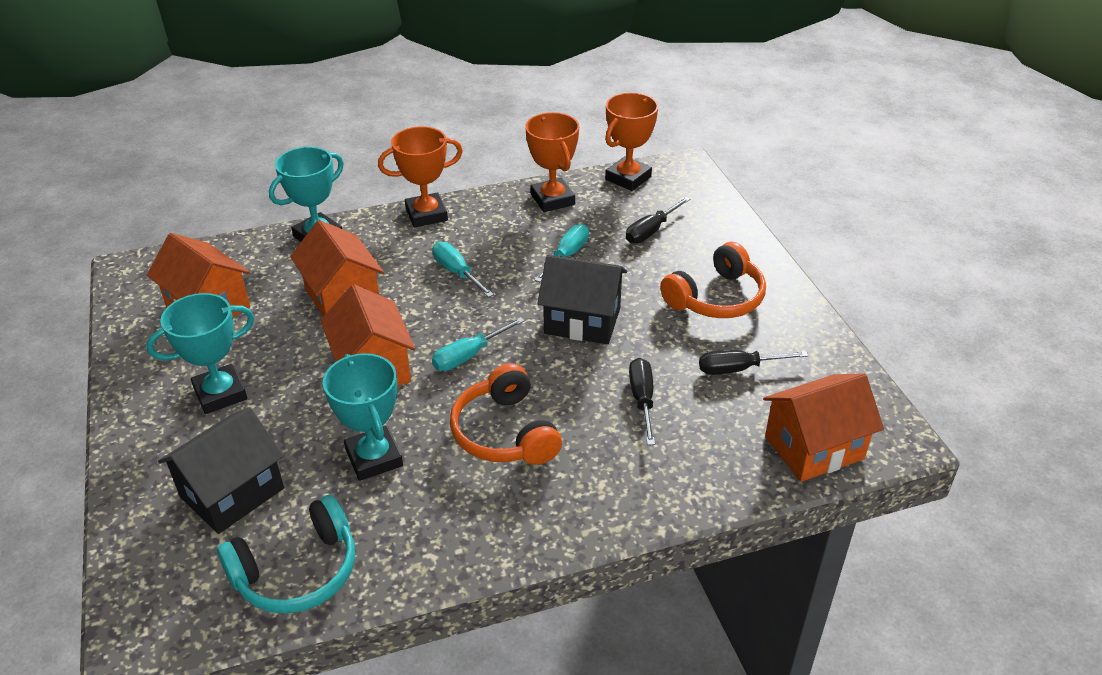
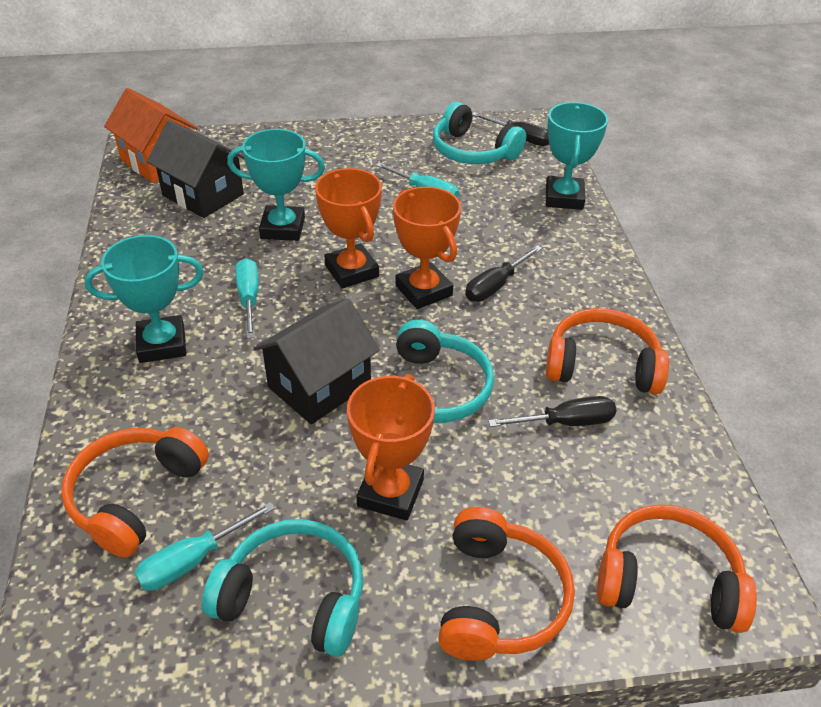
orange headphones: 2 -> 4
orange house: 4 -> 1
turquoise headphones: 1 -> 3

